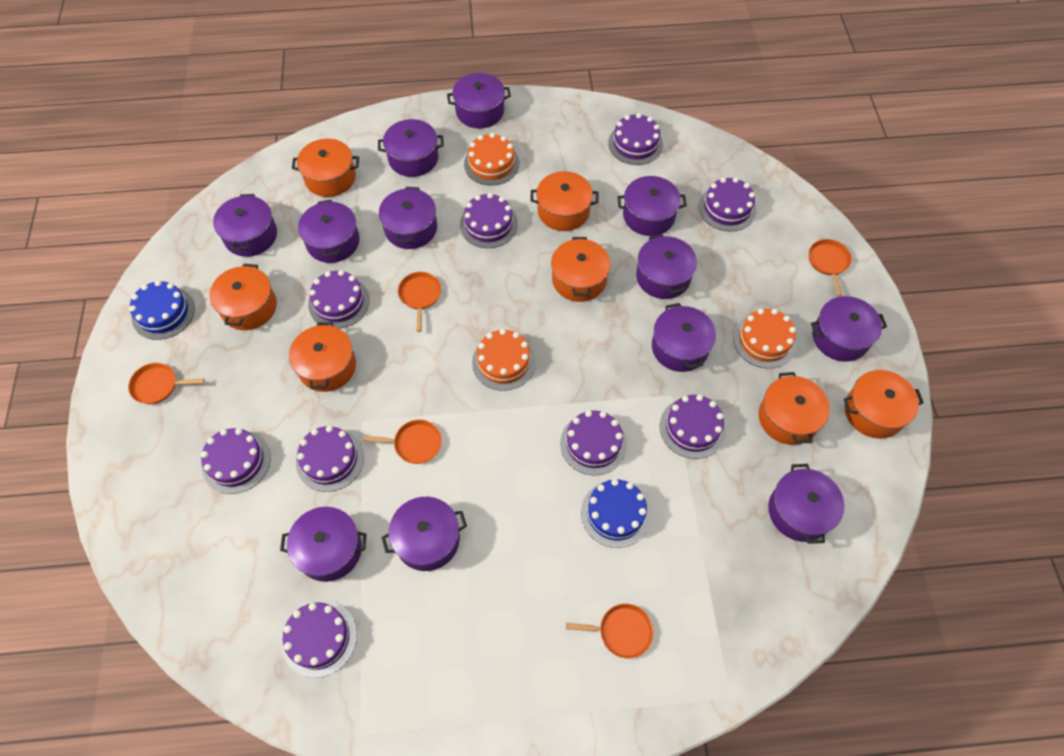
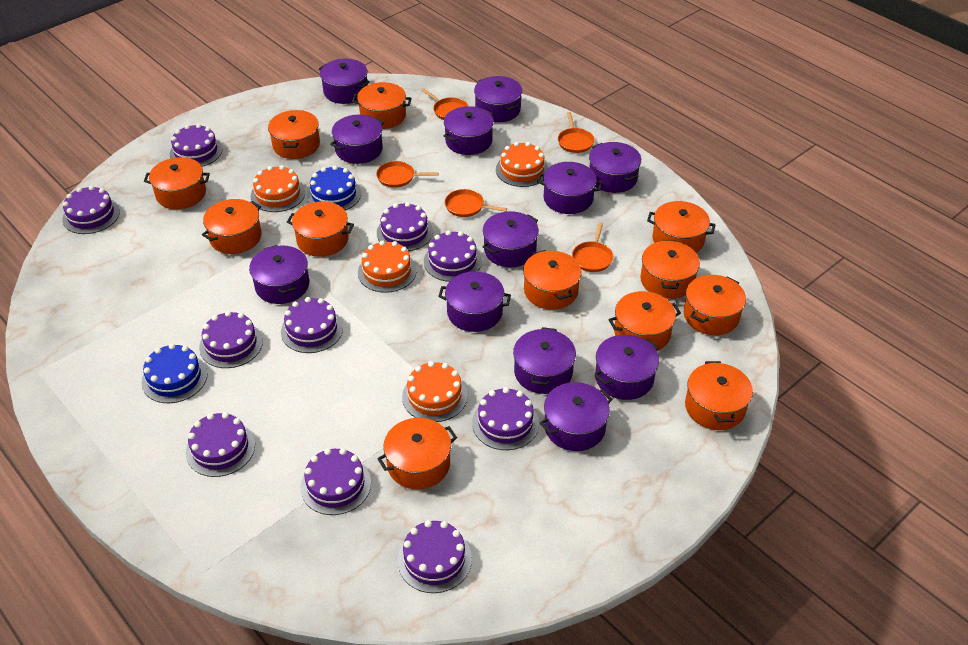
orange cake: 3 -> 4
orange pot: 7 -> 12
purple cake: 9 -> 10

